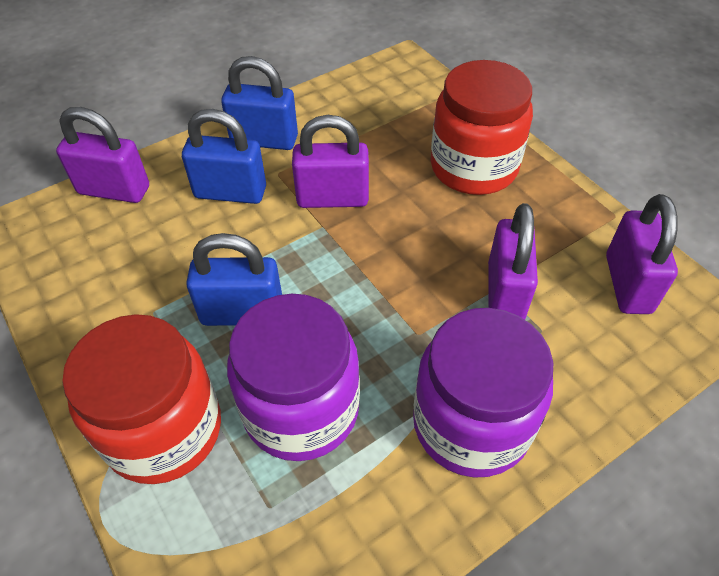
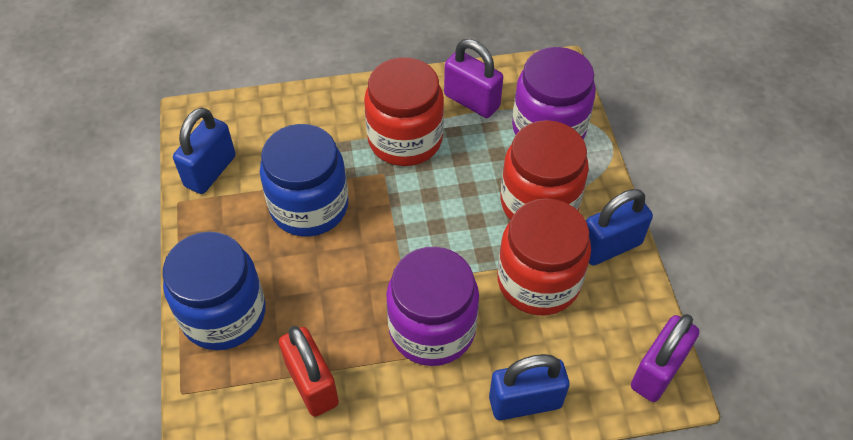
blue jar: 0 -> 2
purple padlock: 4 -> 2
red jar: 2 -> 3
red padlock: 0 -> 1

